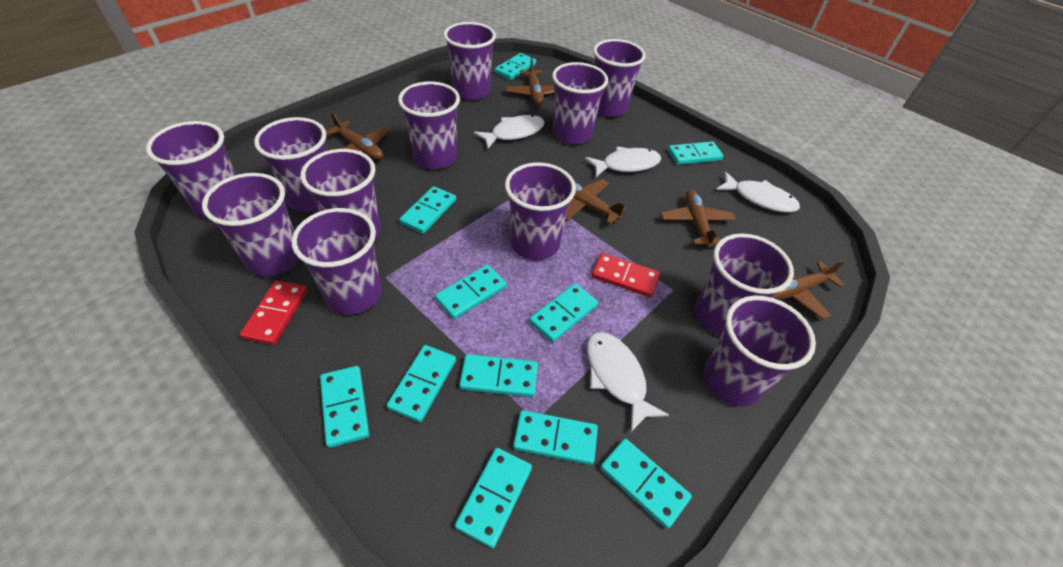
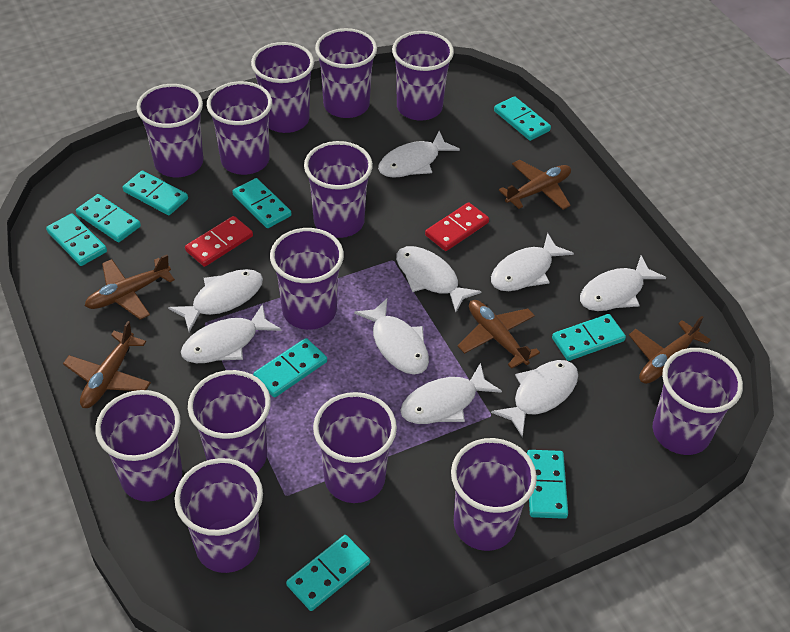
purple cup: 12 -> 13
turquoise domino: 11 -> 9
white fish: 4 -> 9

